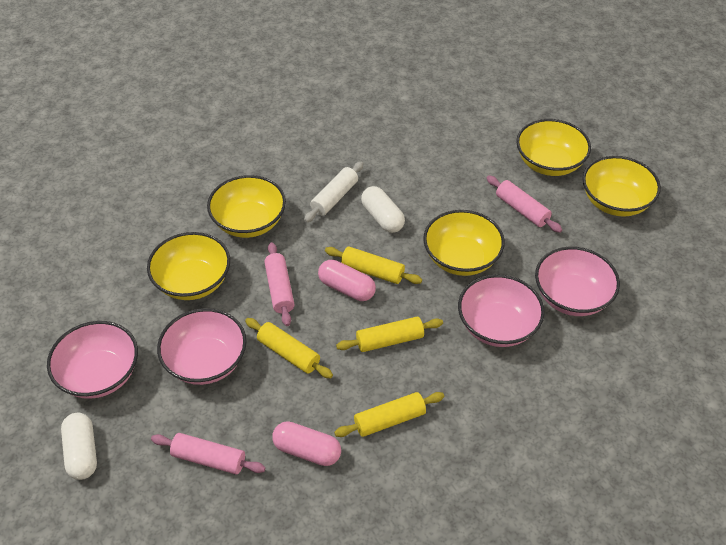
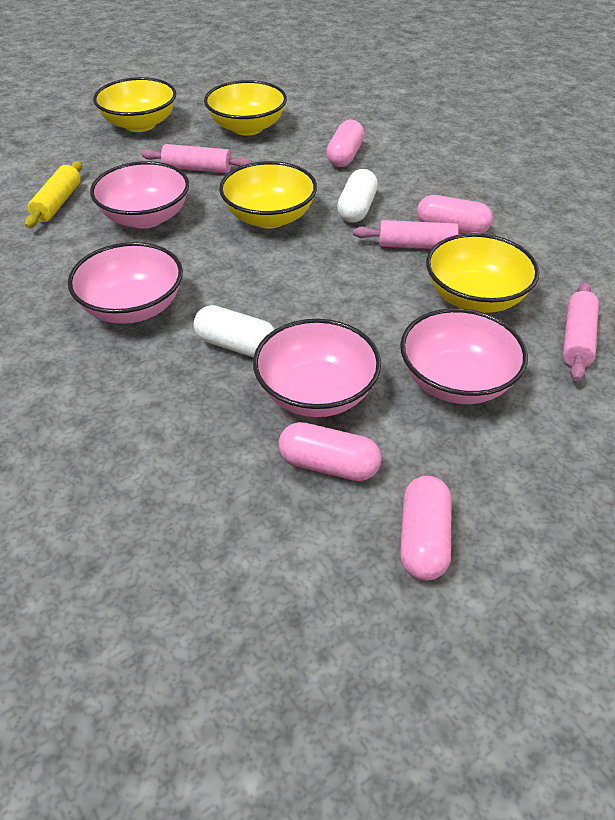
pink capsule: 2 -> 4
white rolling pin: 1 -> 0
yellow bowl: 5 -> 4
yellow rolling pin: 4 -> 1

